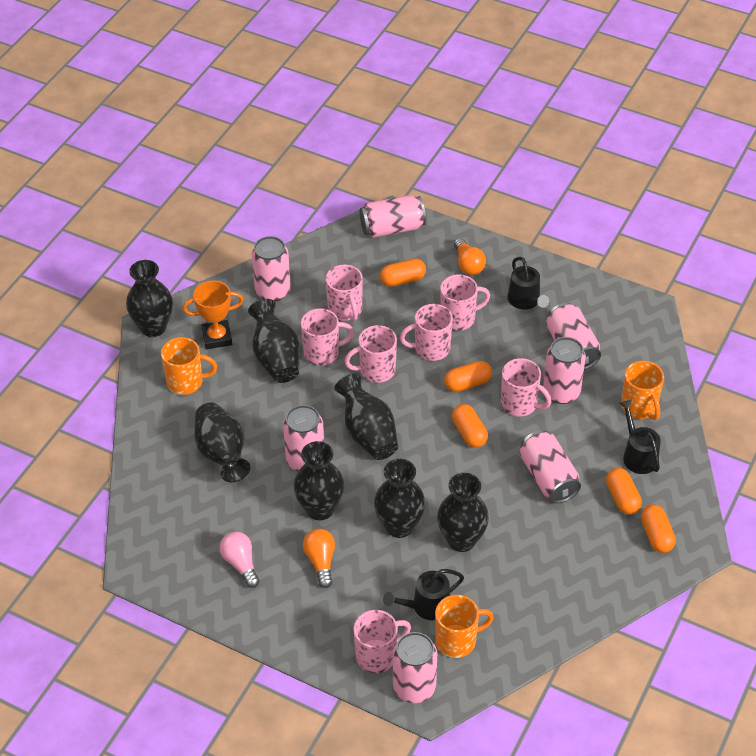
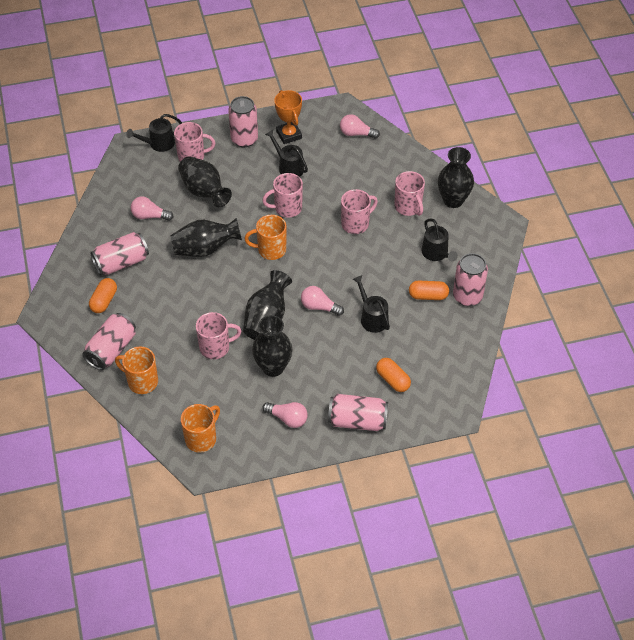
black vase: 7 -> 5
black watering can: 3 -> 4
orange capsule: 5 -> 3
orange light bulb: 2 -> 0
pink can: 7 -> 5
pink light bulb: 1 -> 4
pink mug: 7 -> 5

